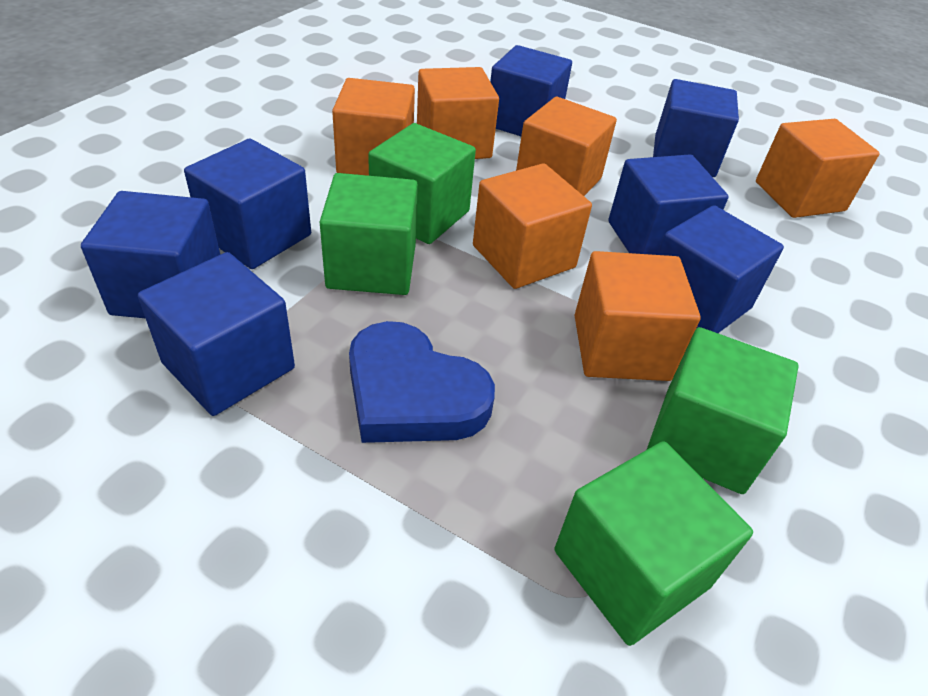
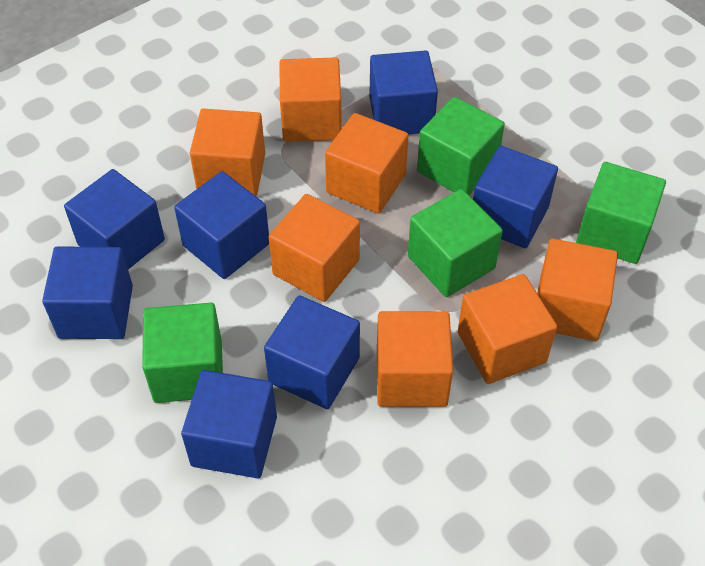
blue heart: 1 -> 0
orange cube: 6 -> 7

